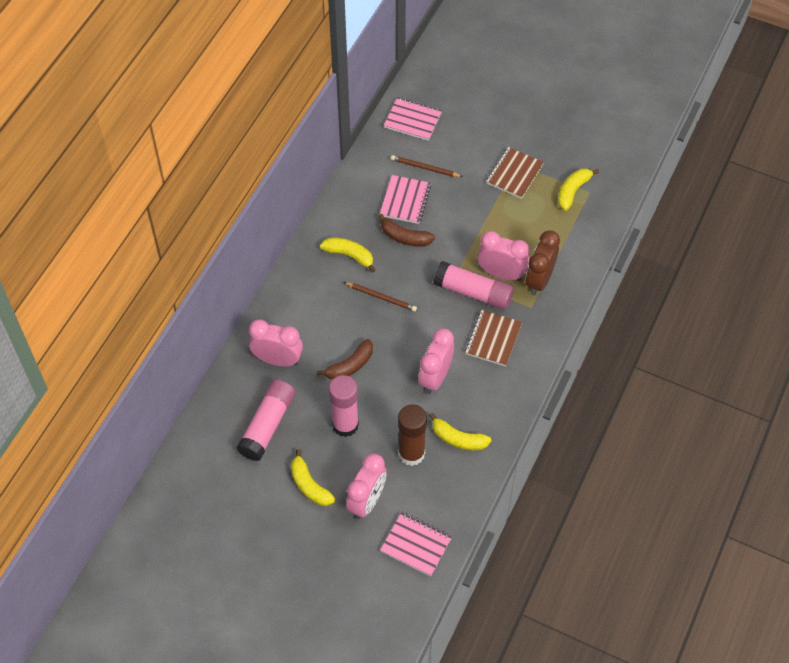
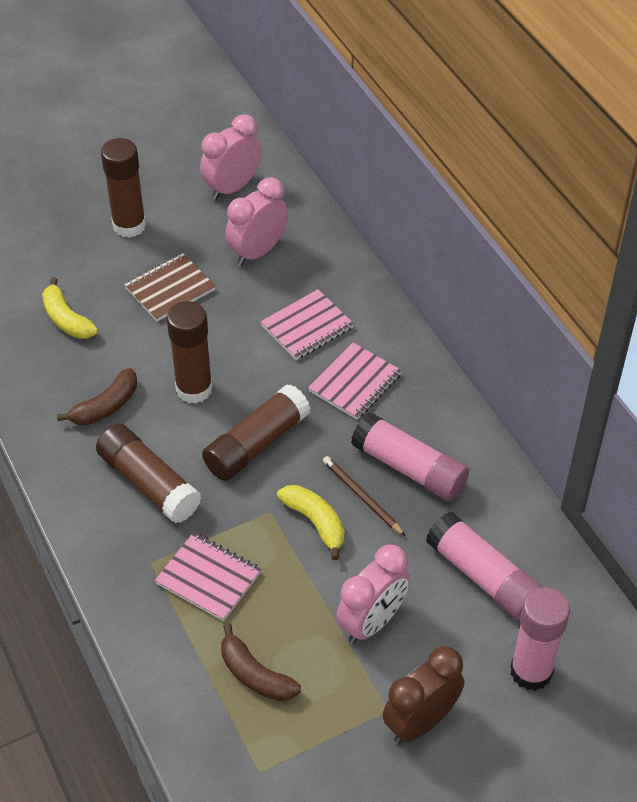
brown glue stick: 1 -> 4
brown notebook: 2 -> 1
brown pencil: 2 -> 1
pink clock: 4 -> 3
yellow banana: 4 -> 2

